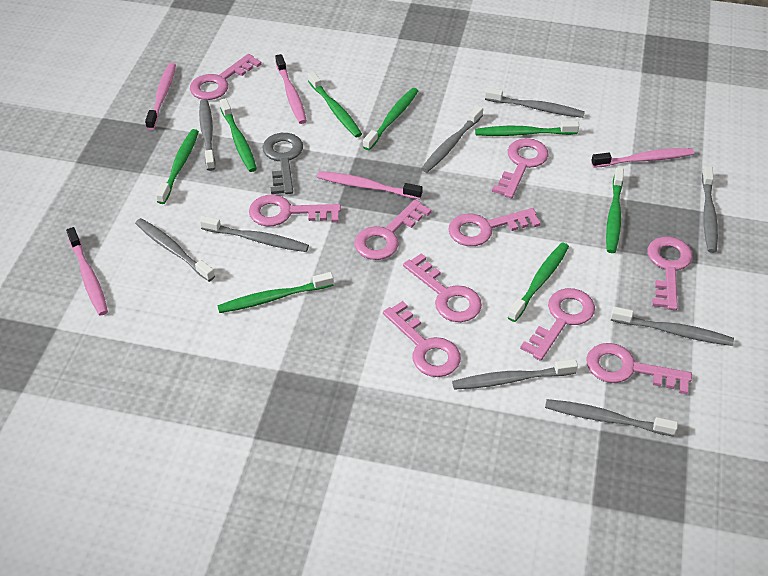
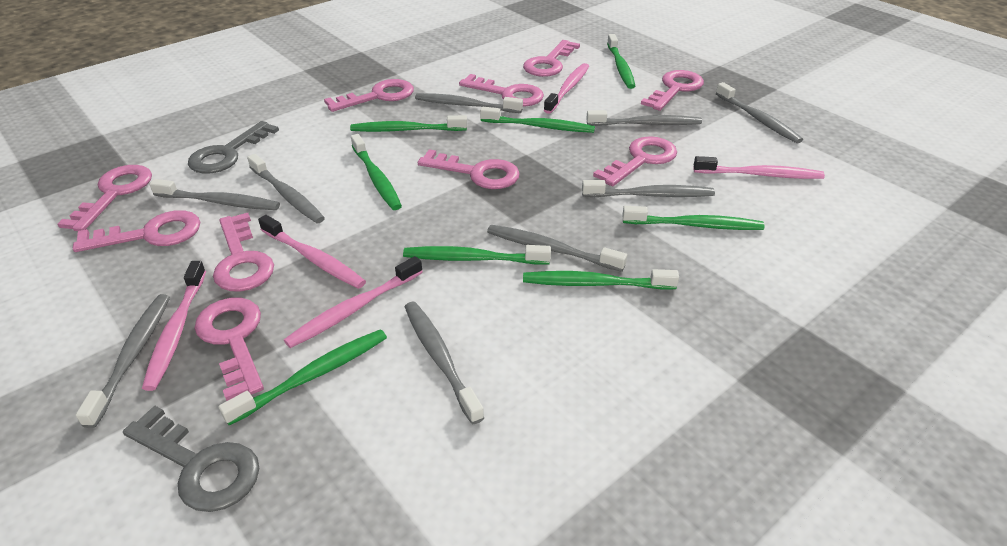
grey key: 1 -> 2

